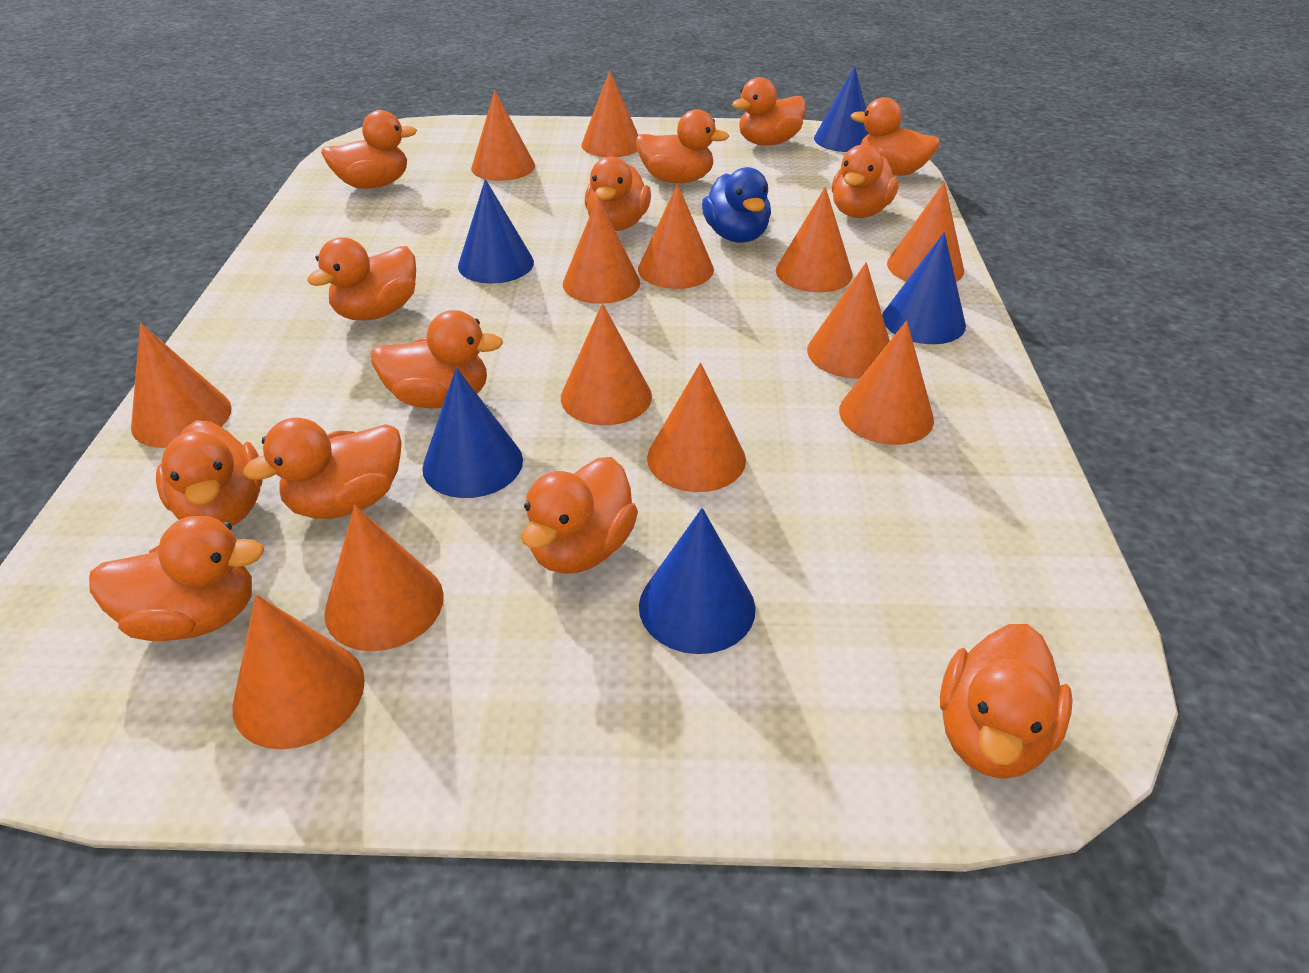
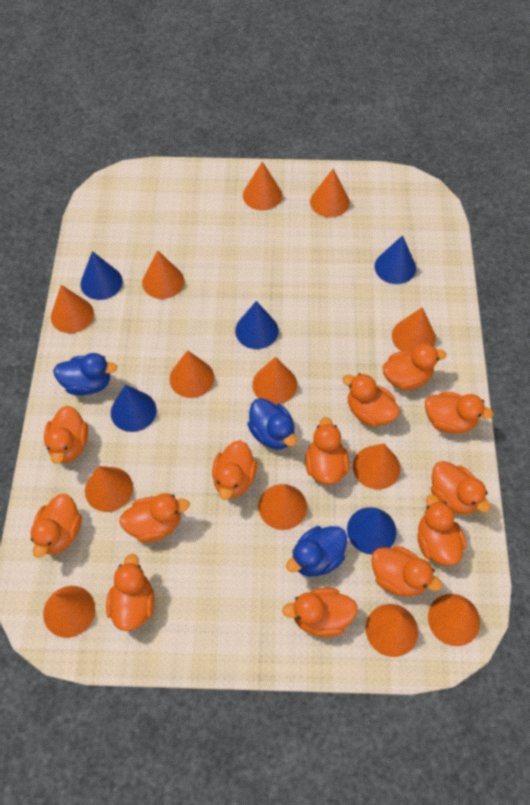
blue duck: 1 -> 3

